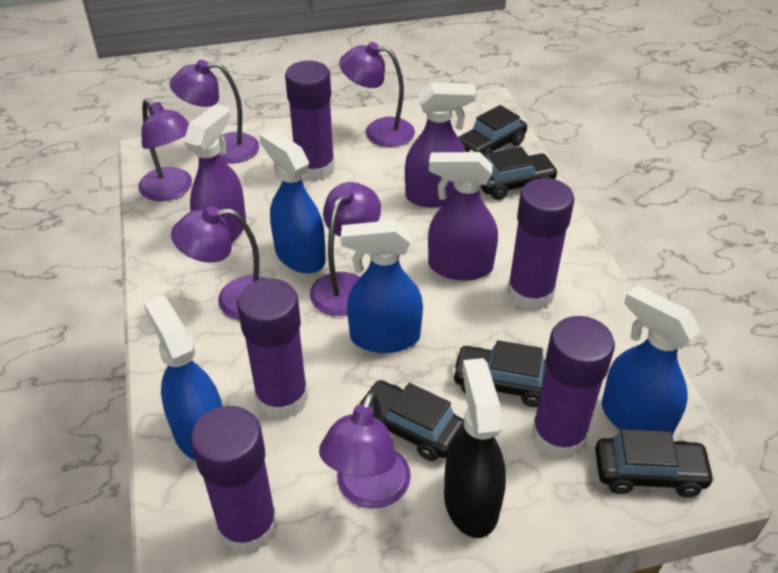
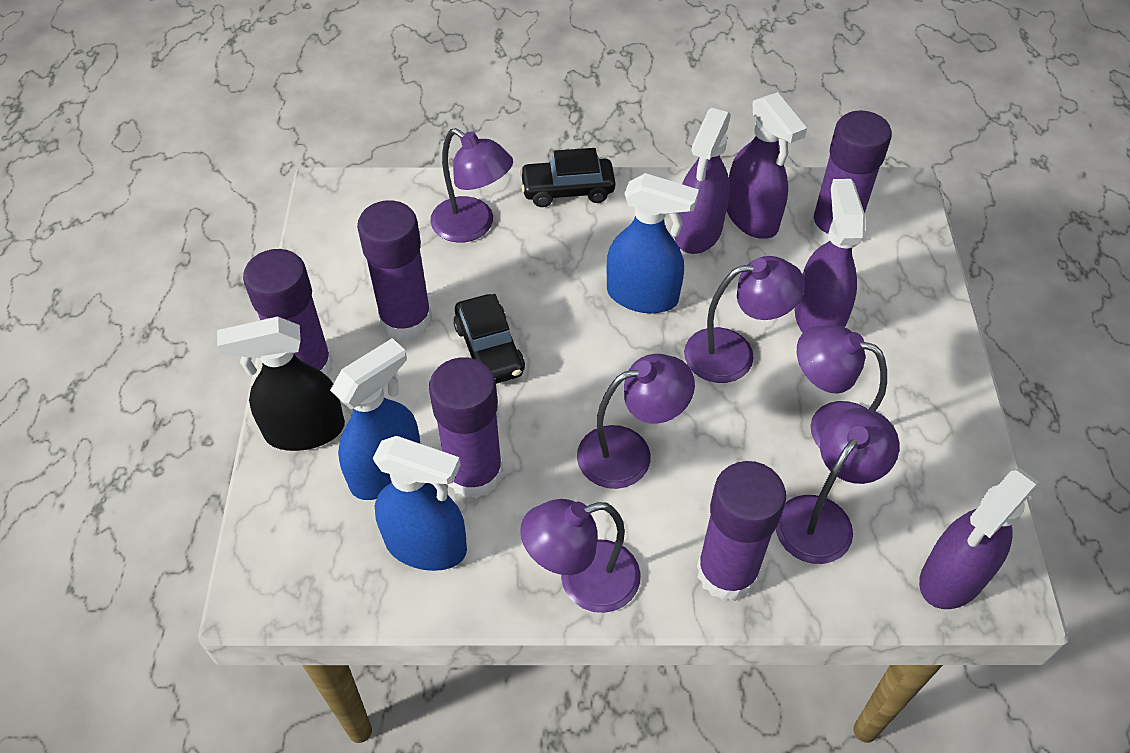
black car: 5 -> 2
blue spray bottle: 4 -> 3
purple spray bottle: 3 -> 4

